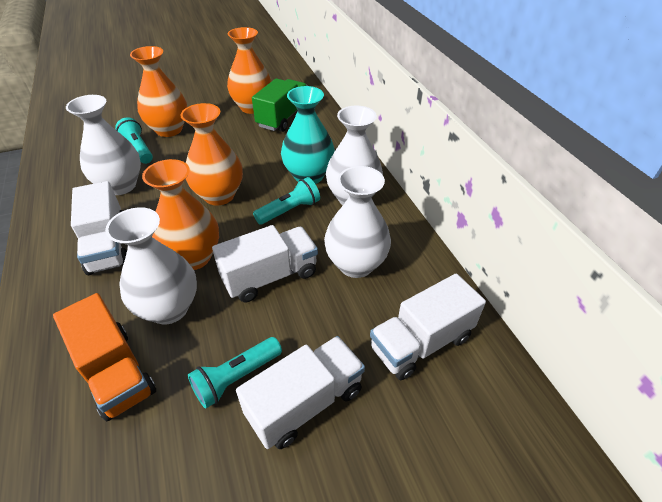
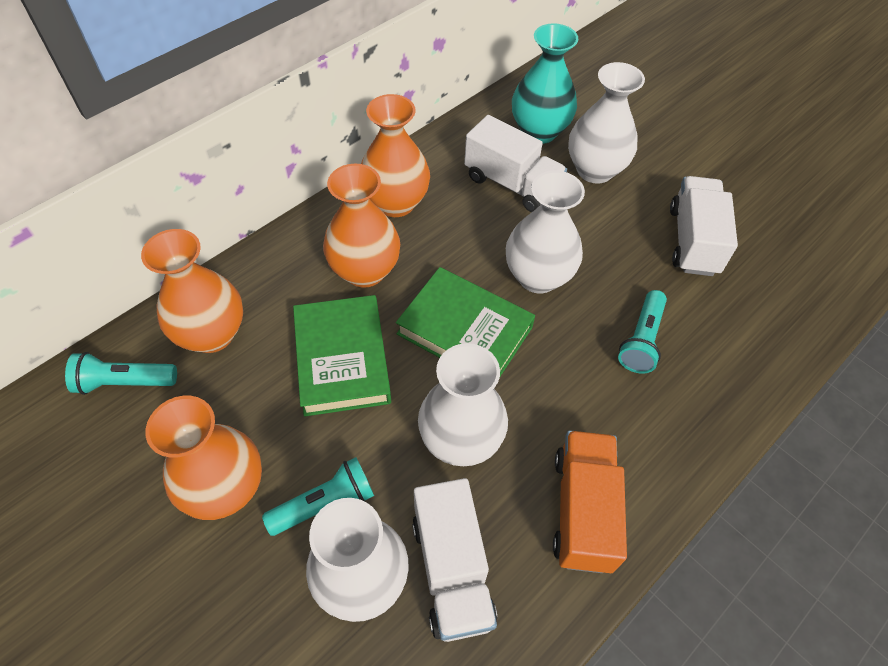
green book: 0 -> 2
green truck: 1 -> 0
white truck: 4 -> 3

